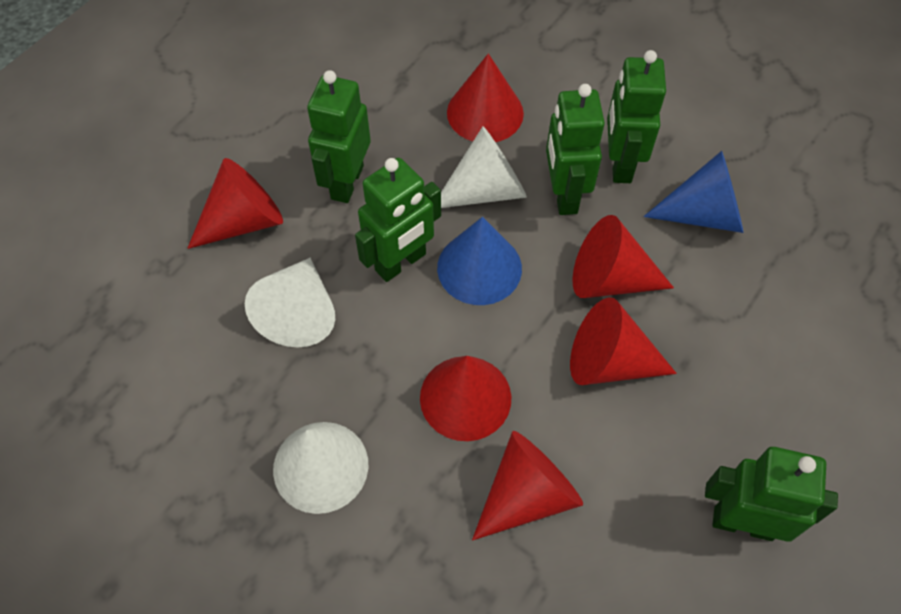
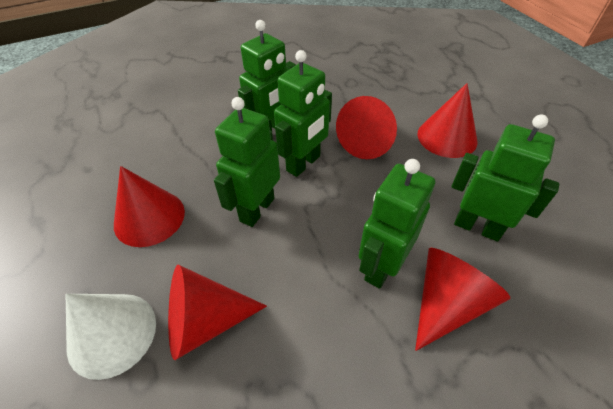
blue cone: 2 -> 0
red cone: 6 -> 5
white cone: 3 -> 1

